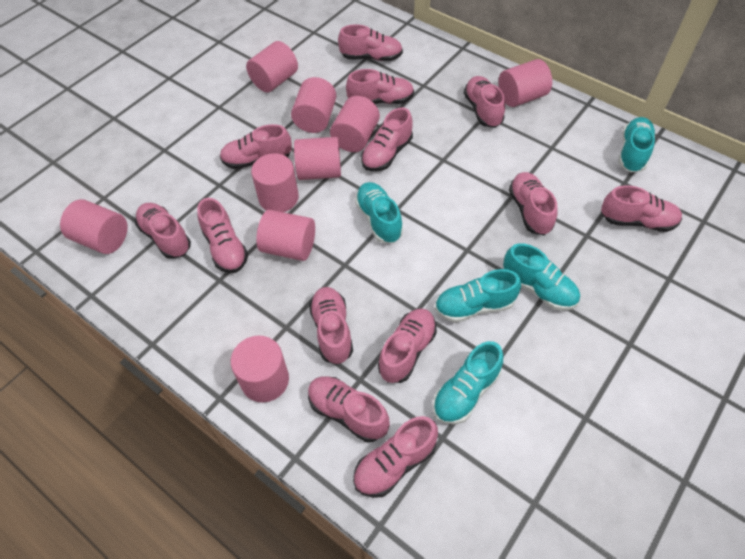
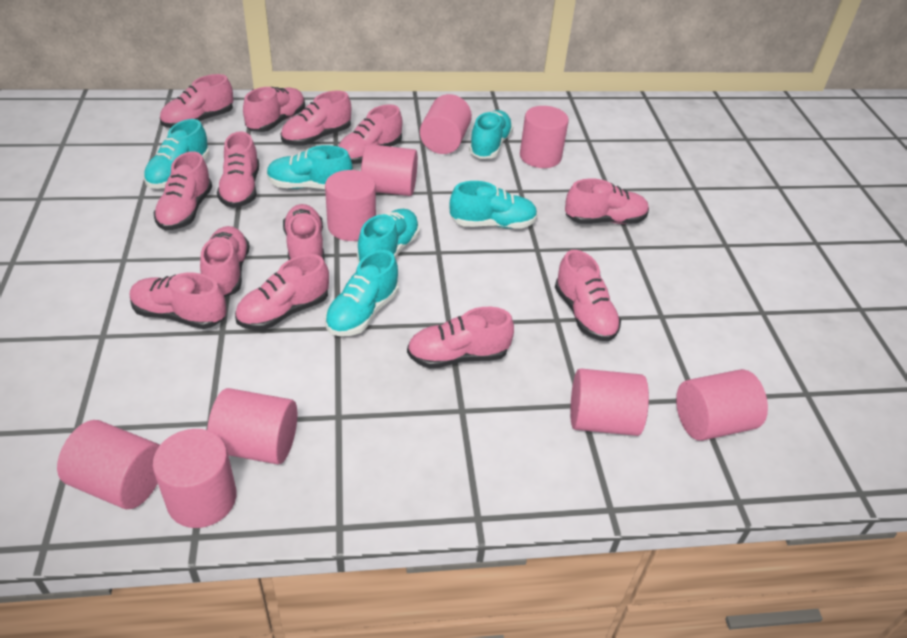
turquoise shoe: 5 -> 6

